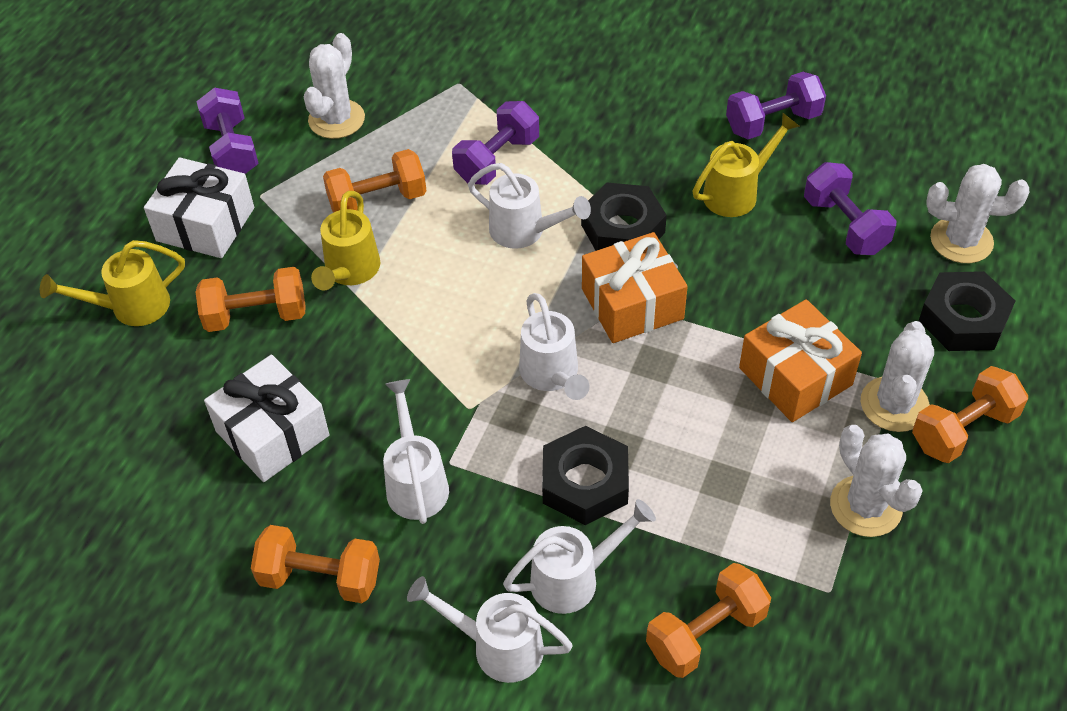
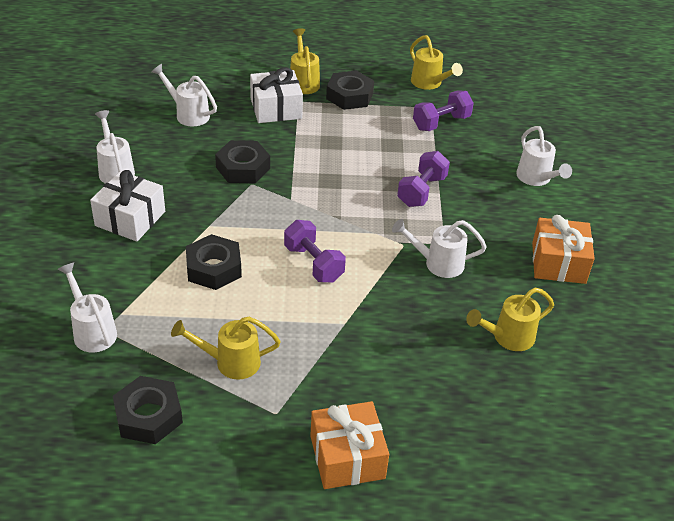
black nut: 3 -> 4
orange dumbbell: 5 -> 0
purple dumbbell: 4 -> 3
white cactus: 4 -> 0
yellow watering can: 3 -> 4

